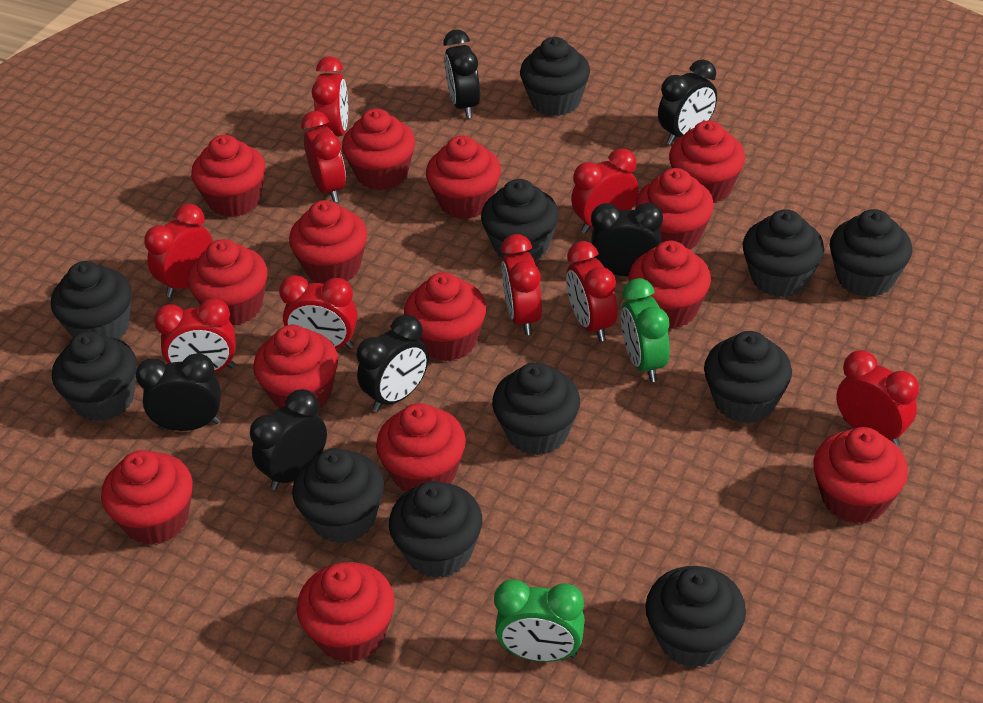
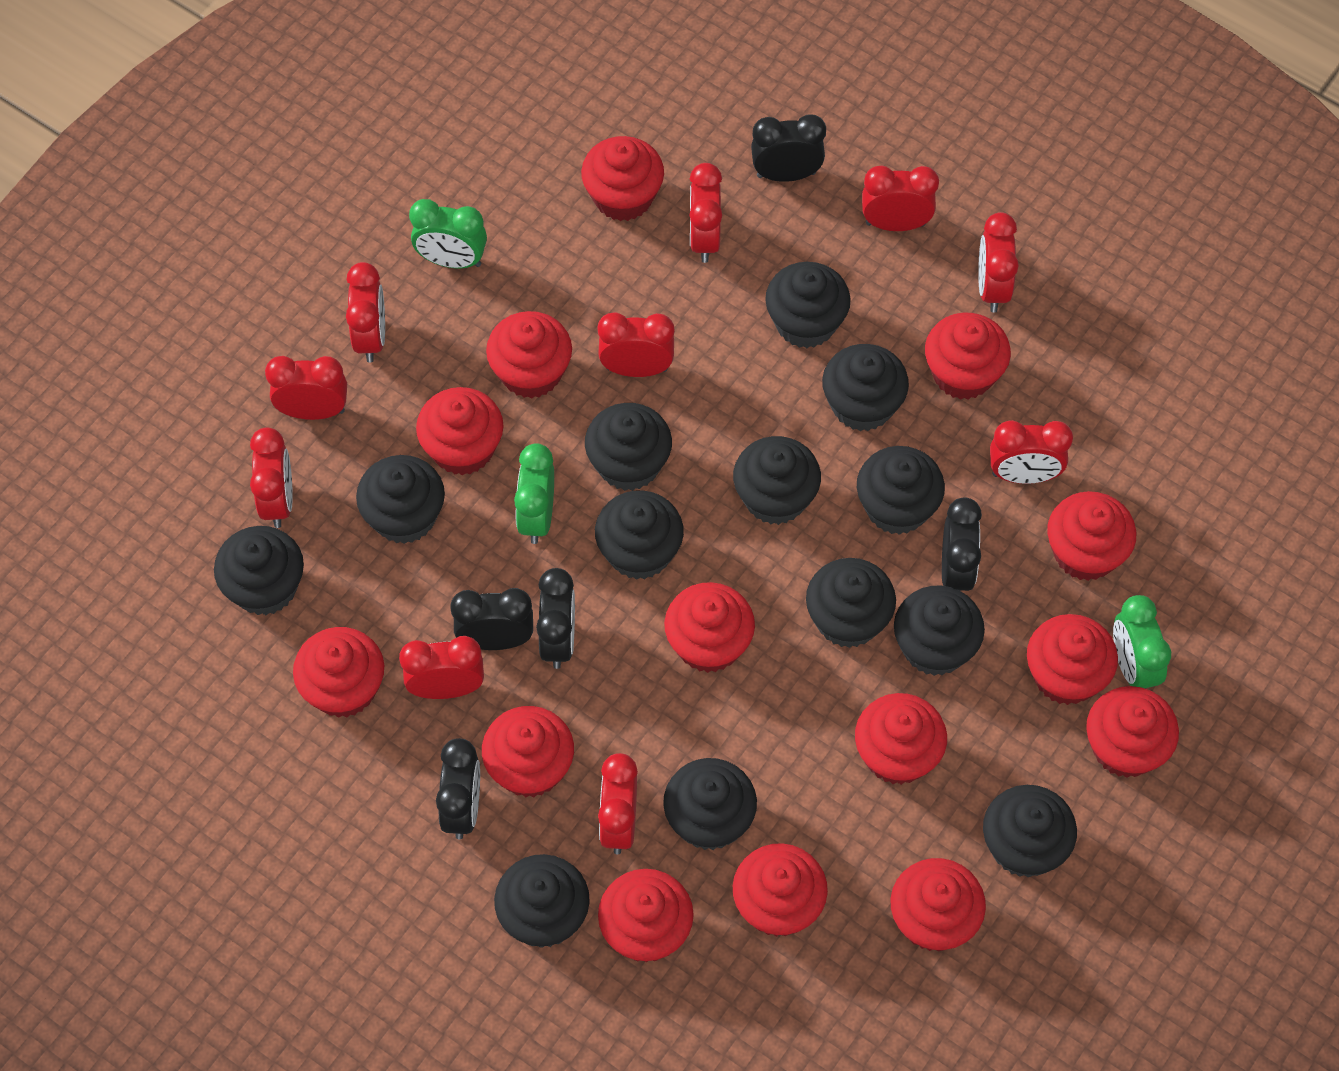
black clock: 6 -> 5
black cupcake: 11 -> 13
green clock: 2 -> 3
red clock: 9 -> 10

